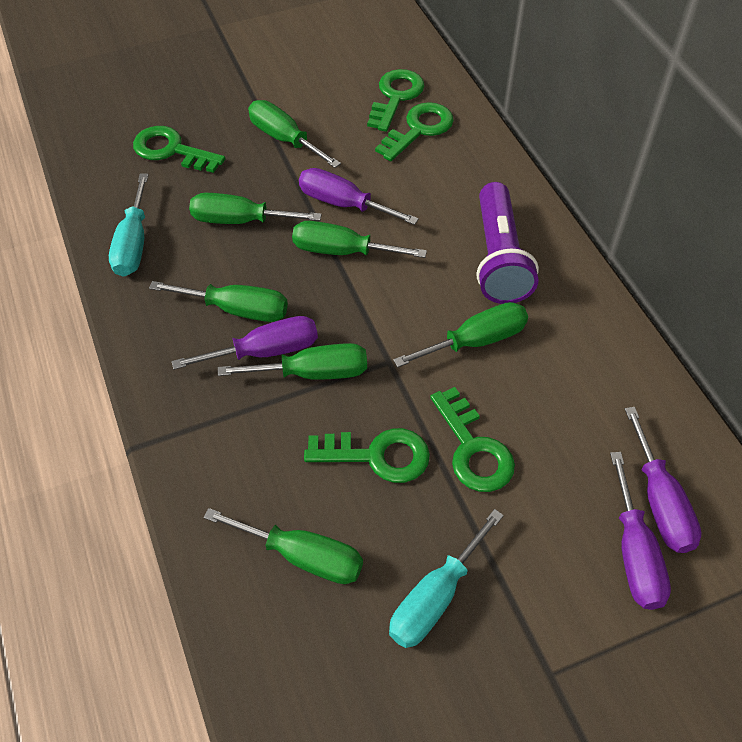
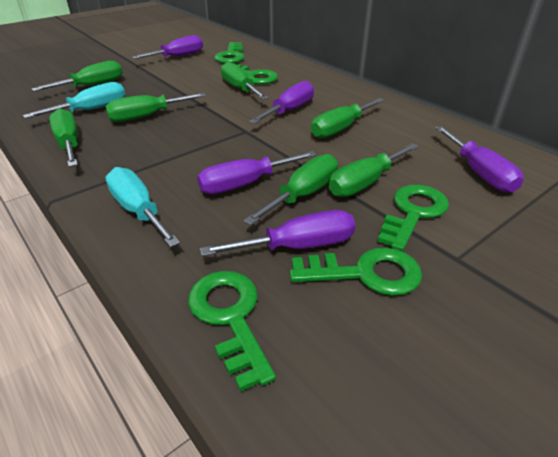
purple flashlight: 1 -> 0
purple screwdriver: 4 -> 5

